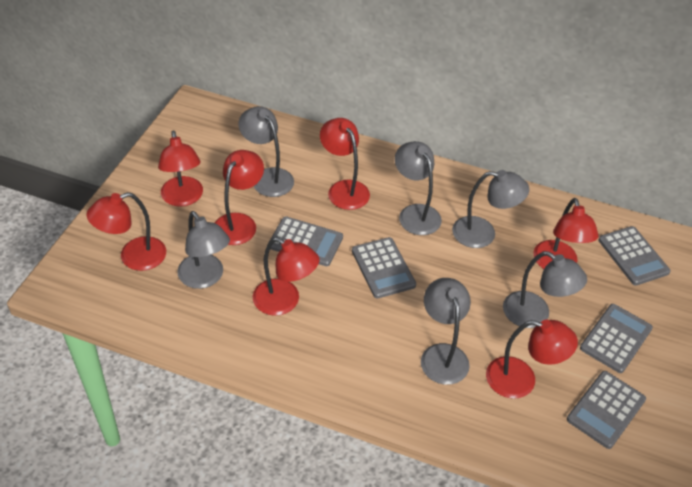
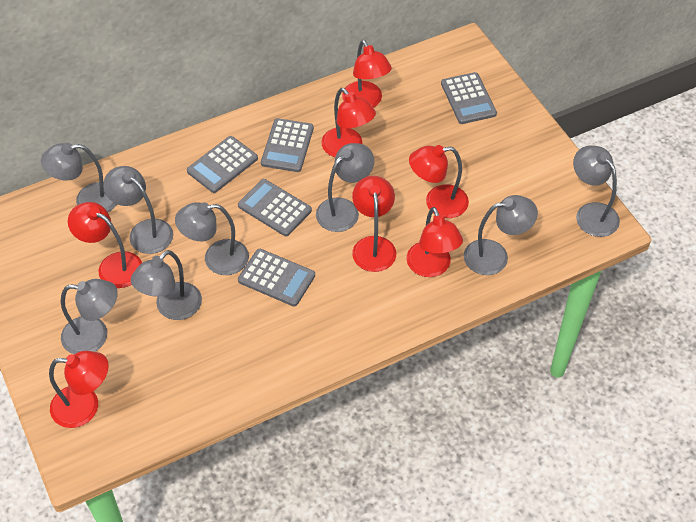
grey lamp: 6 -> 8

